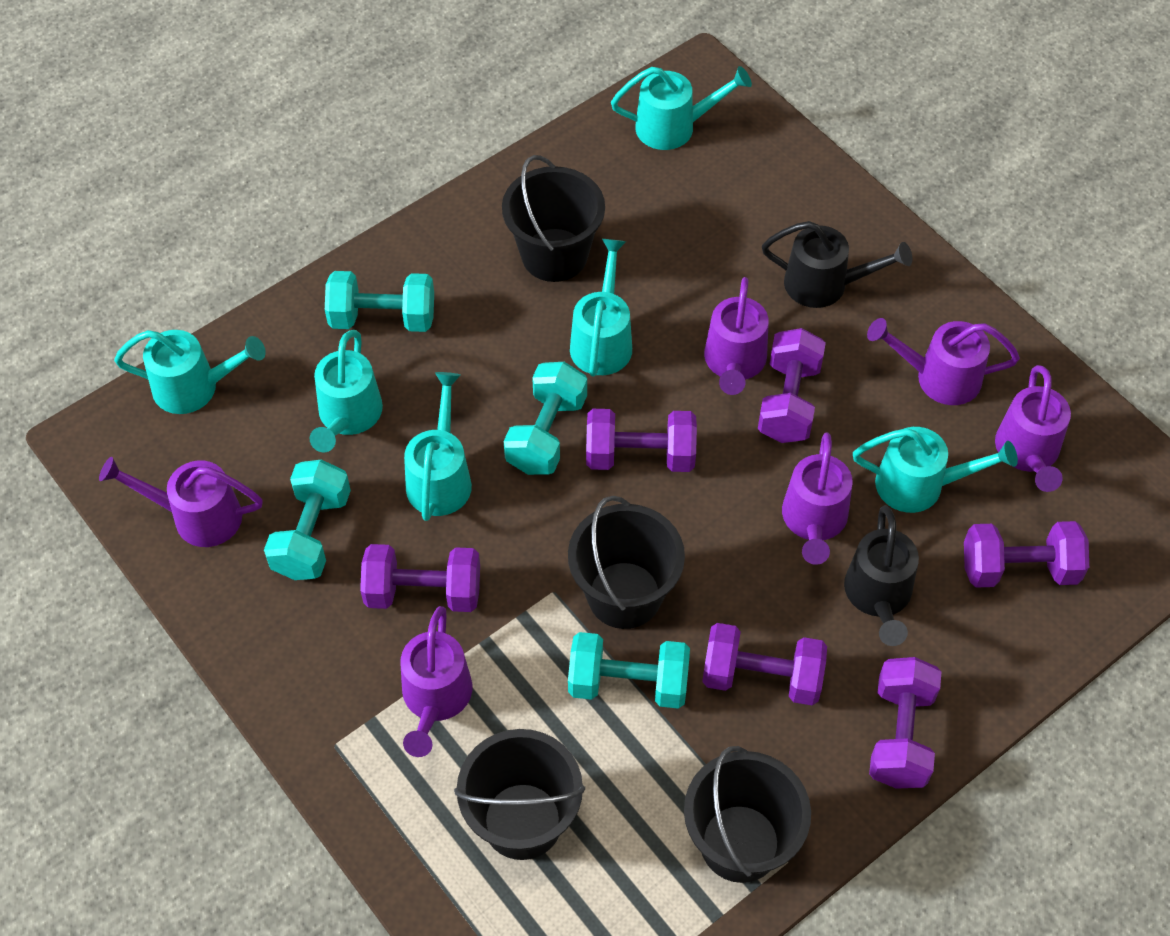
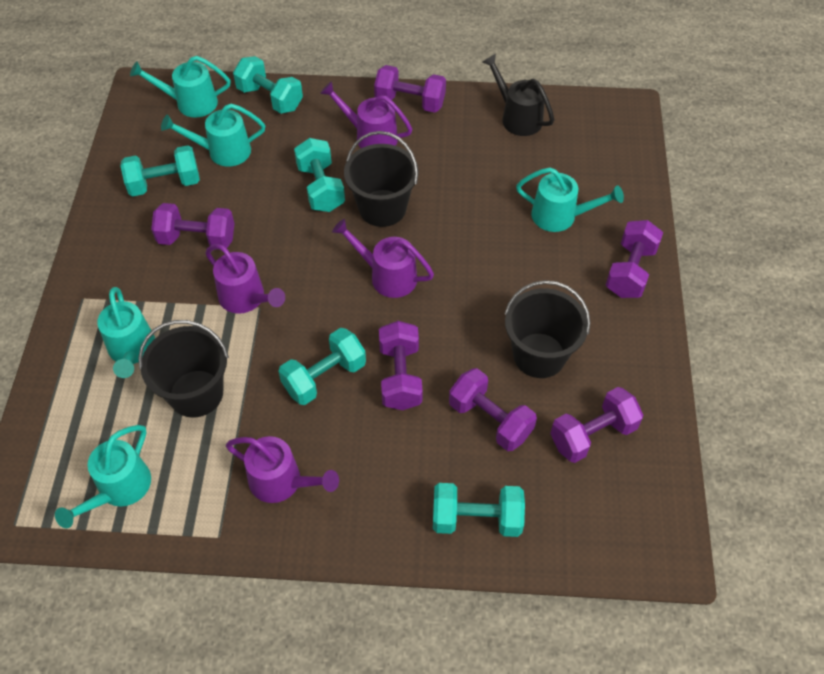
black bucket: 4 -> 3
black watering can: 2 -> 1
purple watering can: 6 -> 4
turquoise dumbbell: 4 -> 5
turquoise watering can: 6 -> 5

